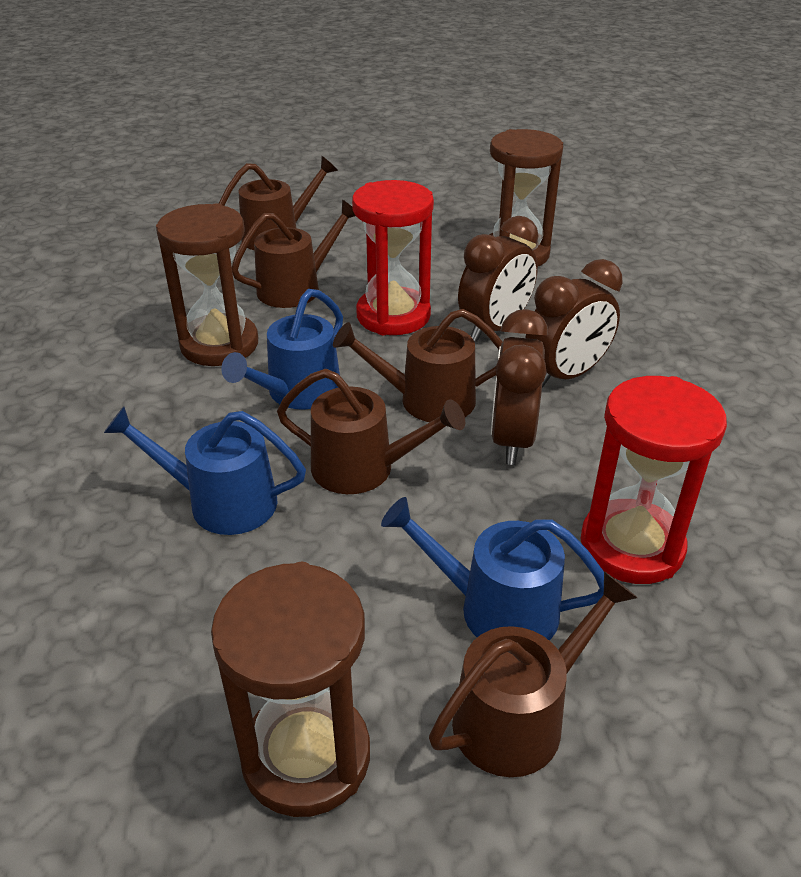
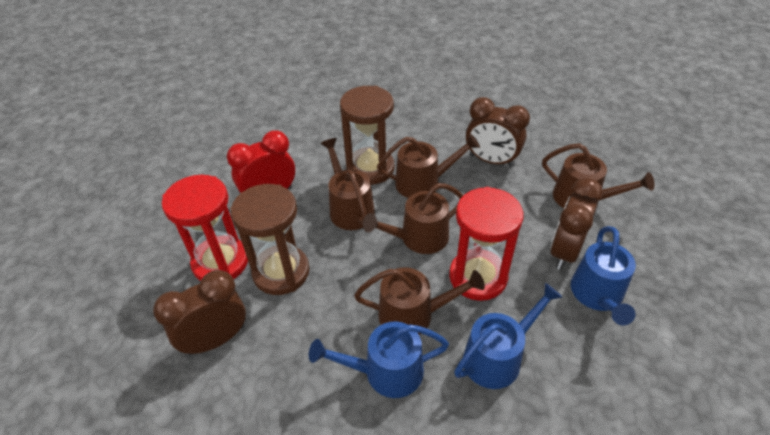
brown hourglass: 3 -> 2
red clock: 0 -> 1

